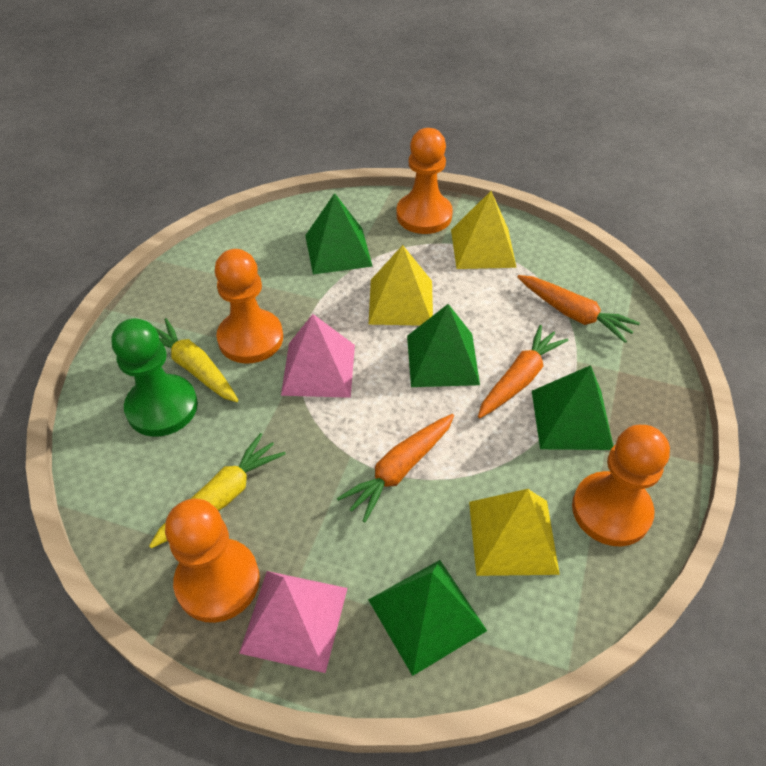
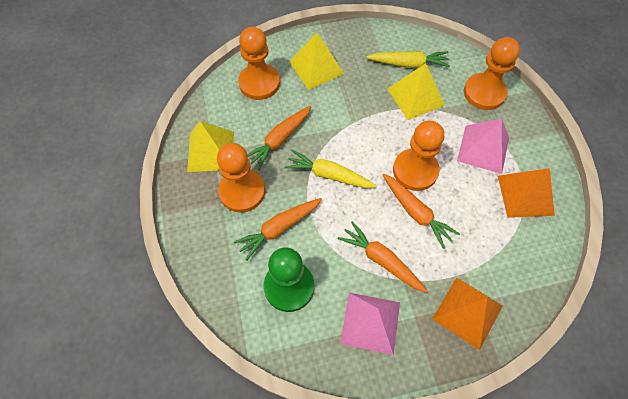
green pyramid: 4 -> 0
orange carrot: 3 -> 4
orange pyramid: 0 -> 2

